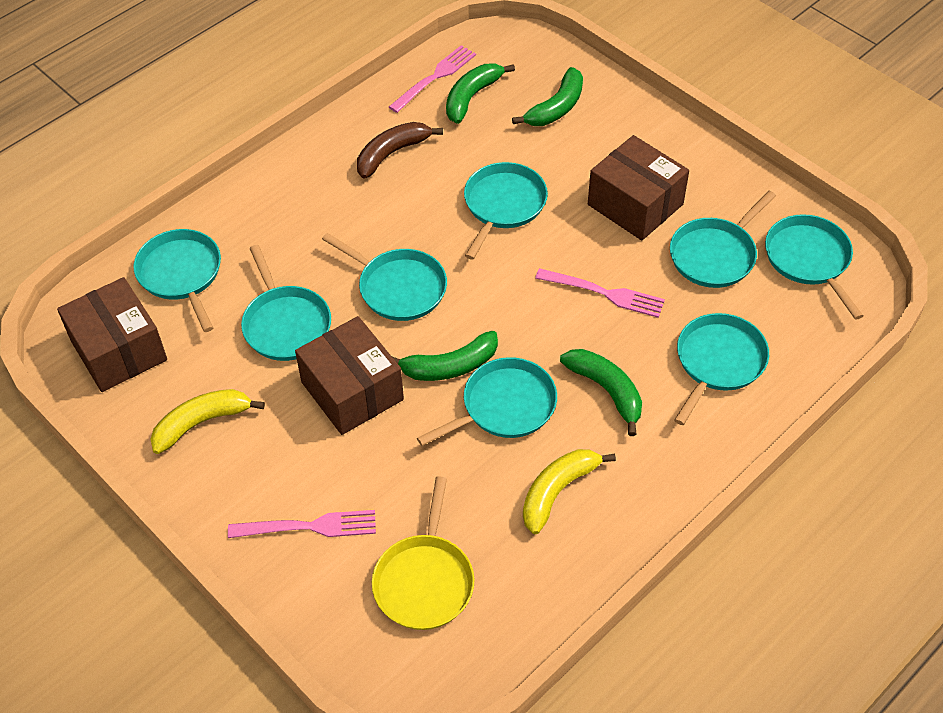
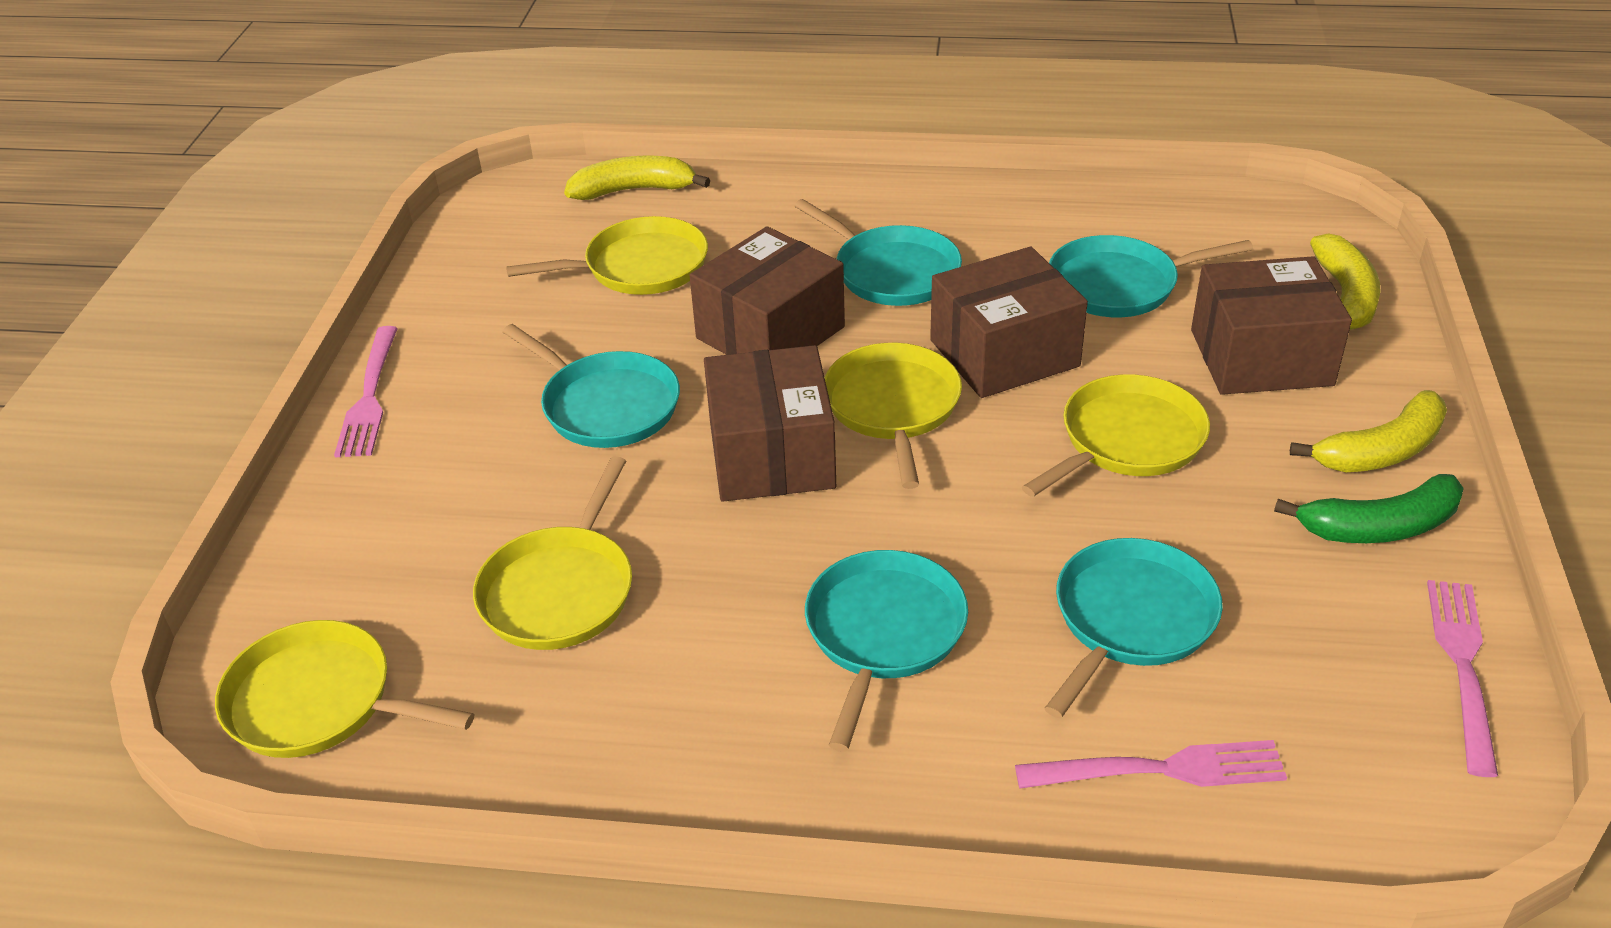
brown banana: 1 -> 0
brown box: 3 -> 4
green banana: 4 -> 1
turquoise pan: 8 -> 5
yellow banana: 2 -> 3
yellow pan: 1 -> 5

